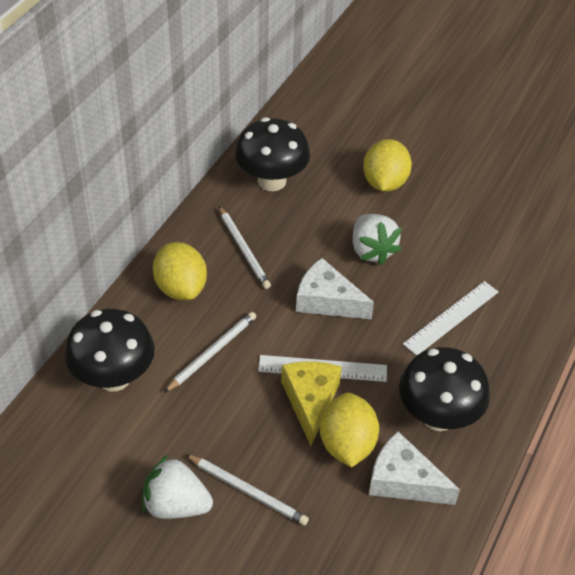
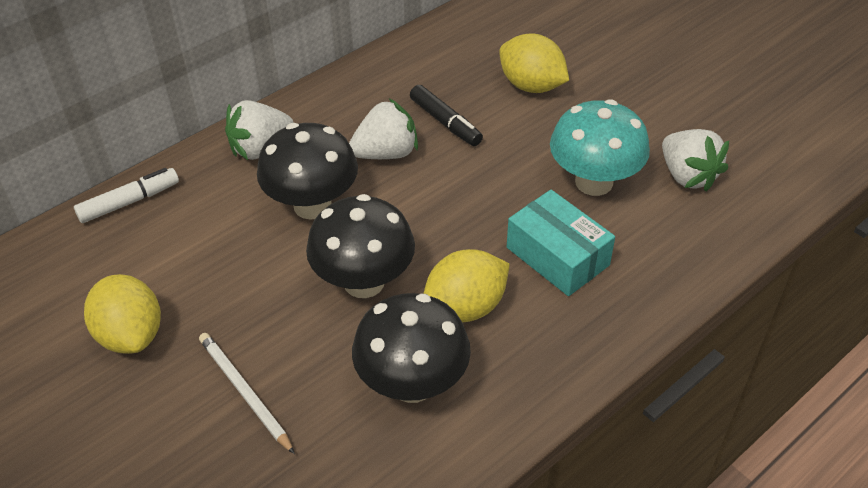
black marker: 0 -> 1
turquoise box: 0 -> 1
turquoise mushroom: 0 -> 1
white cheese: 2 -> 0
white marker: 0 -> 1
white pencil: 3 -> 1
white ruler: 2 -> 0
white strawberry: 2 -> 3
yellow cheese: 1 -> 0

